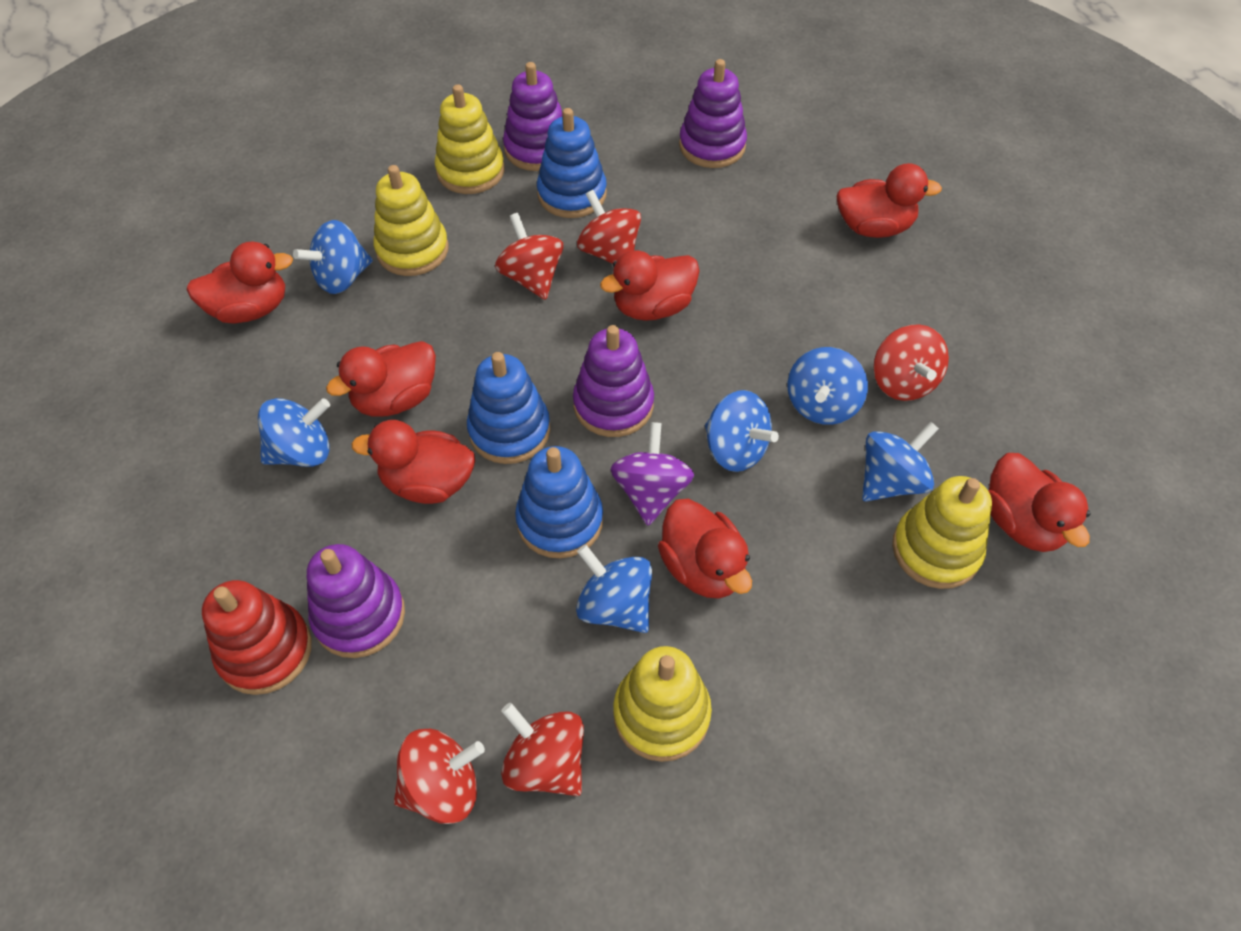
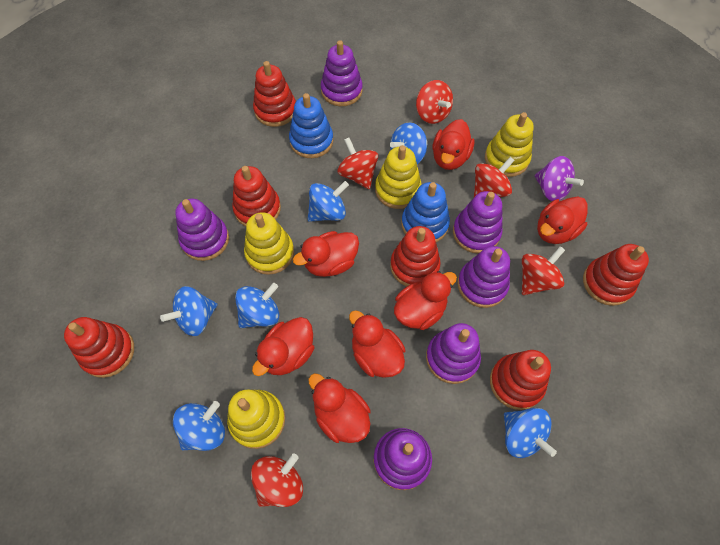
blue stacking toy: 3 -> 2
purple stacking toy: 4 -> 6
red stacking toy: 1 -> 6

